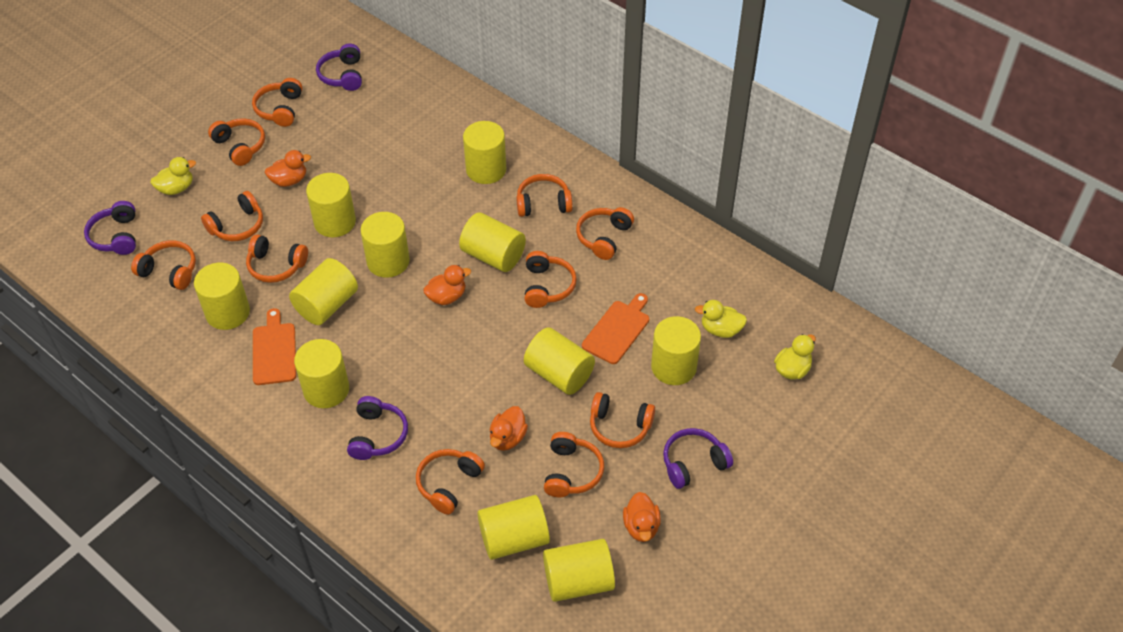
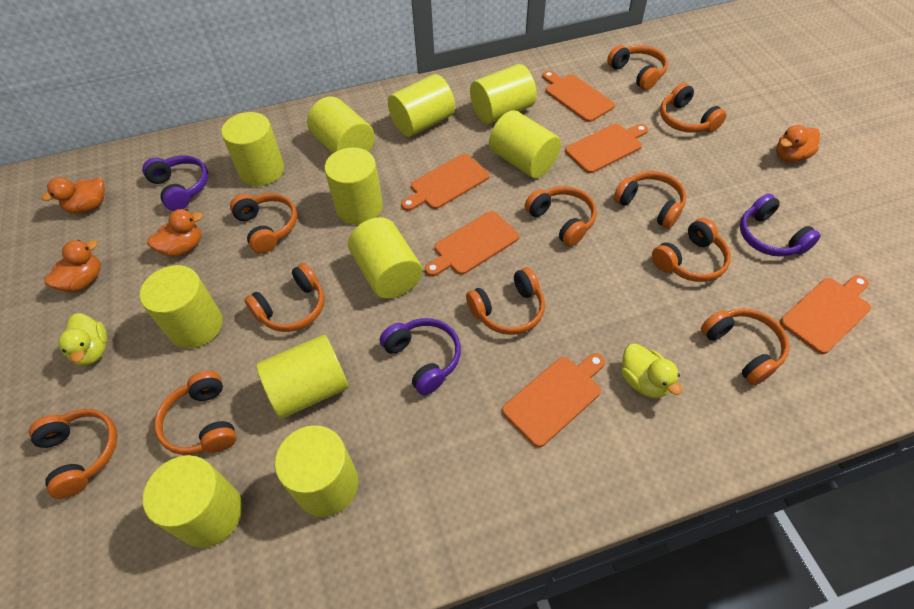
orange cutting board: 2 -> 6
purple headphones: 4 -> 3
yellow duck: 3 -> 2

